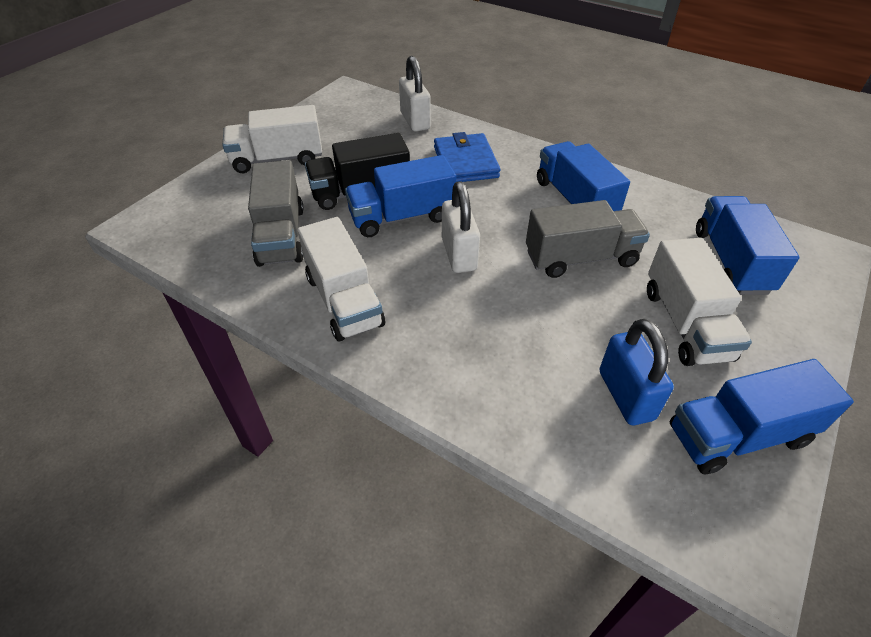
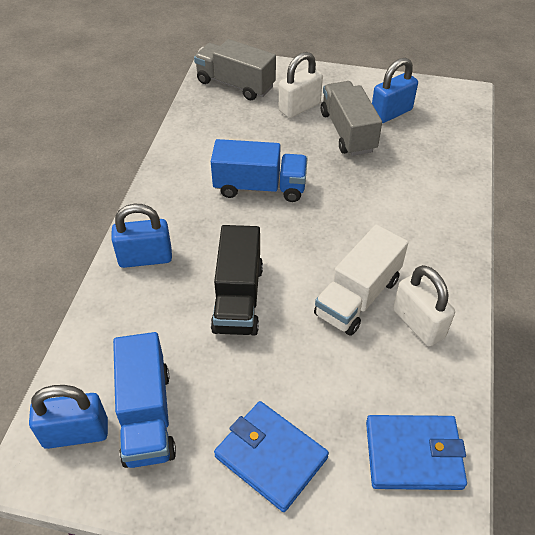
blue padlock: 1 -> 3
blue truck: 4 -> 2
blue wallet: 1 -> 2
white truck: 3 -> 1

